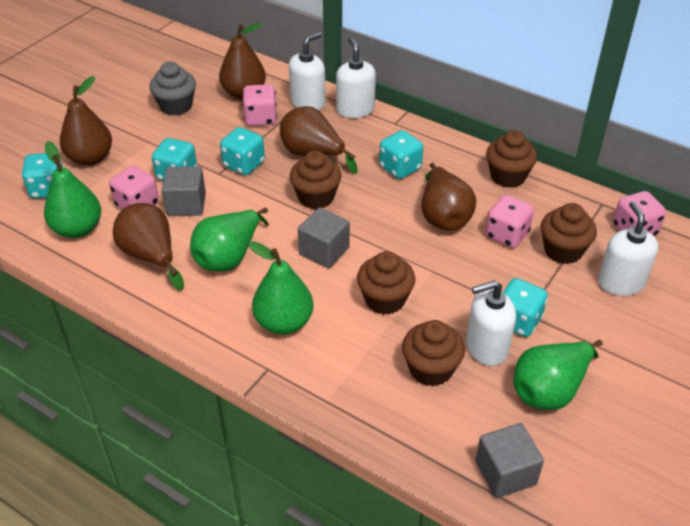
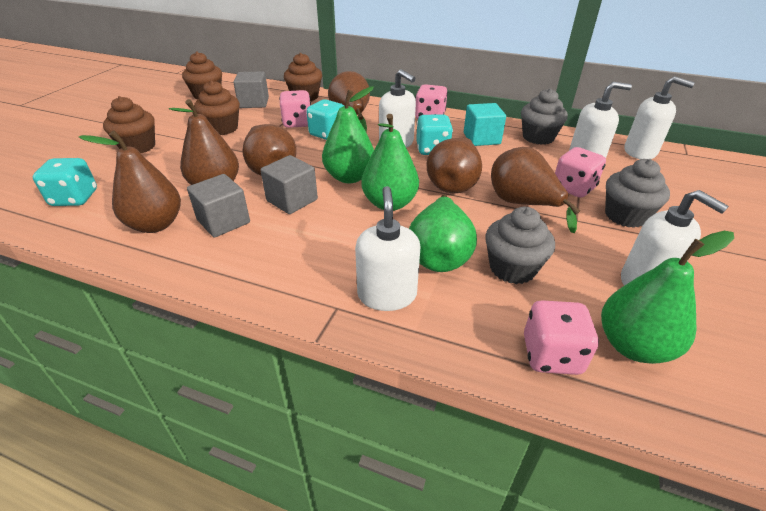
brown cupcake: 5 -> 4
brown pear: 5 -> 6
grey cupcake: 1 -> 3
turquoise cube: 0 -> 1
turquoise dice: 5 -> 3
white soap dispenser: 4 -> 5

